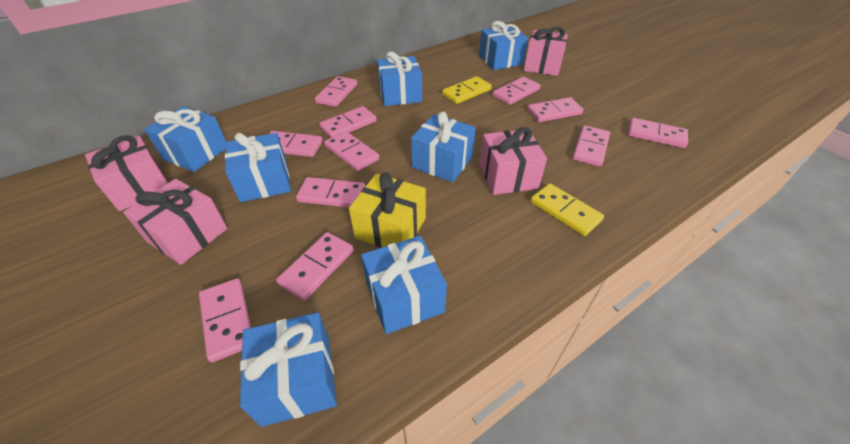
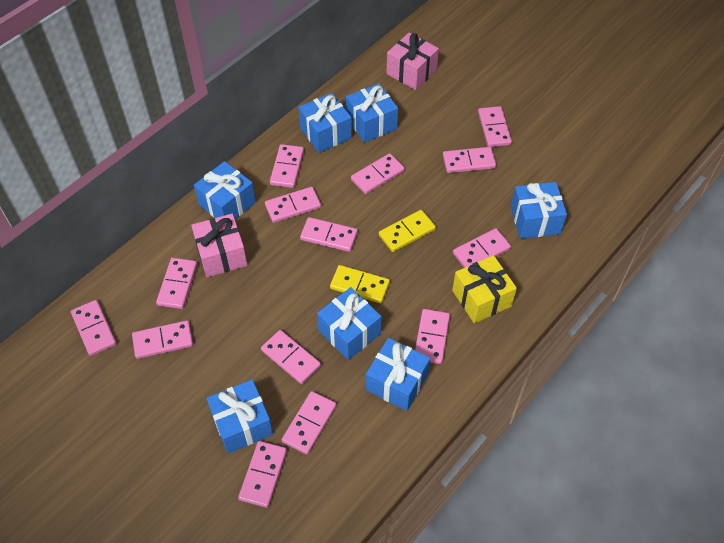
pink domino: 11 -> 14
pink gift: 4 -> 2

